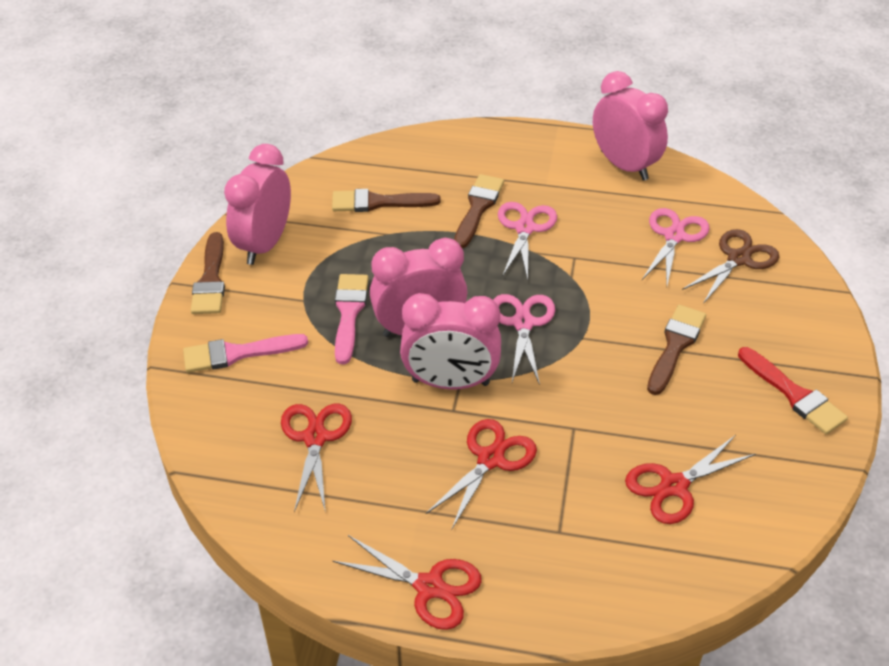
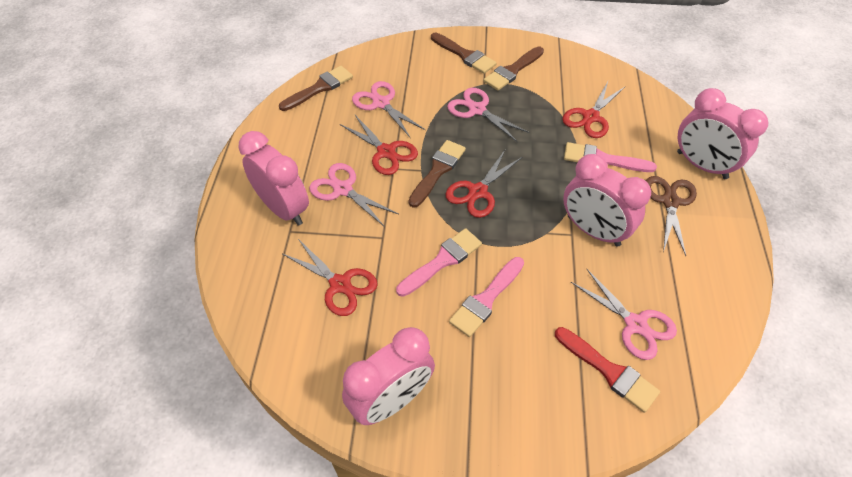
pink brush: 2 -> 3
pink scissors: 3 -> 4

